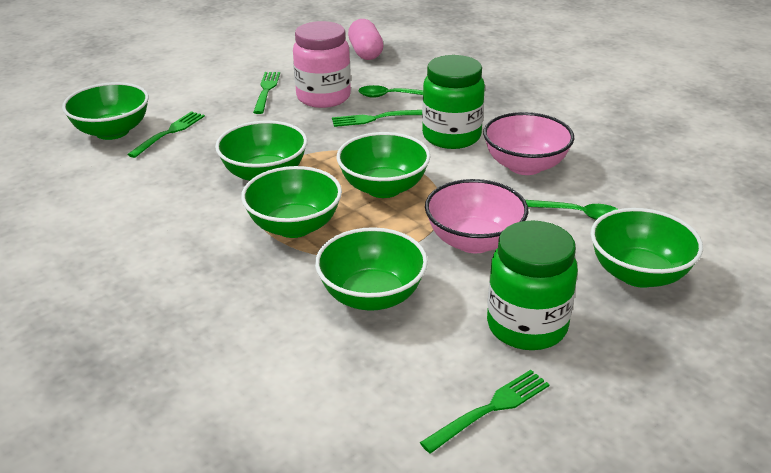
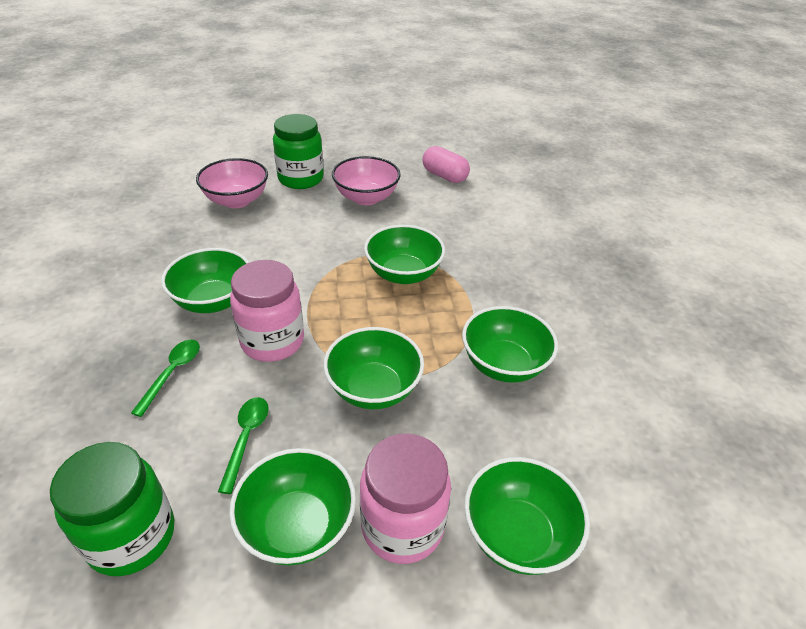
green fork: 4 -> 0
pink jar: 1 -> 2

